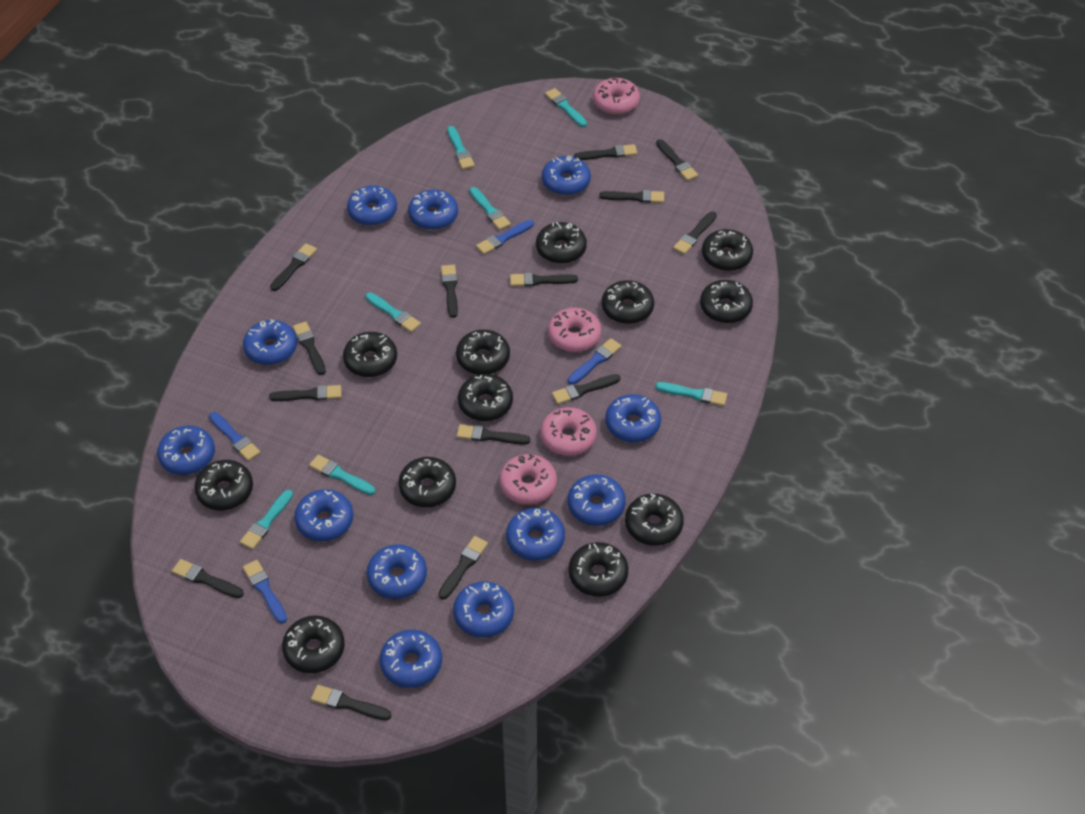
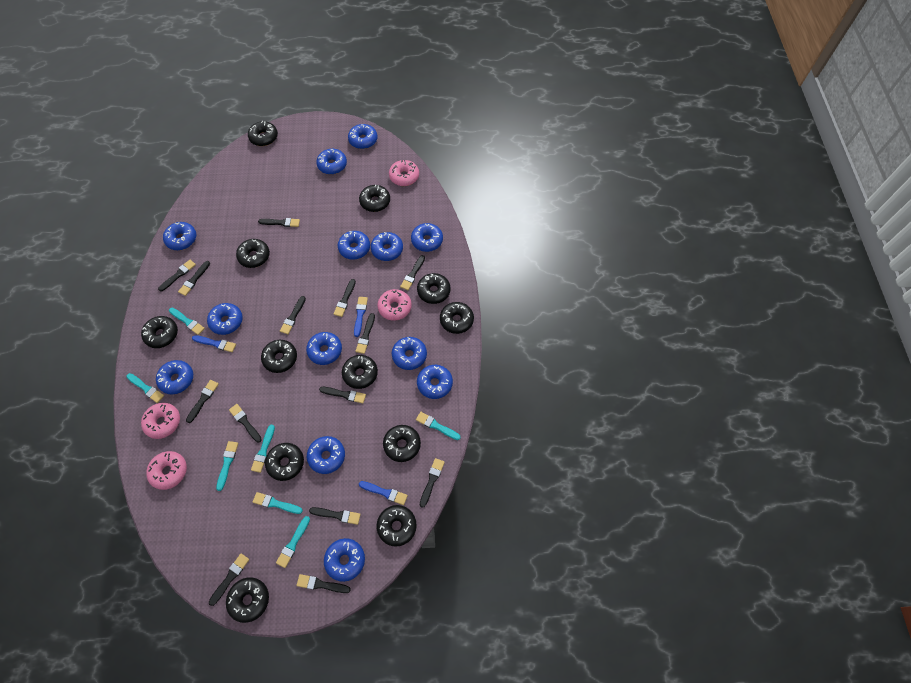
blue brush: 4 -> 3
blue donut: 12 -> 13

